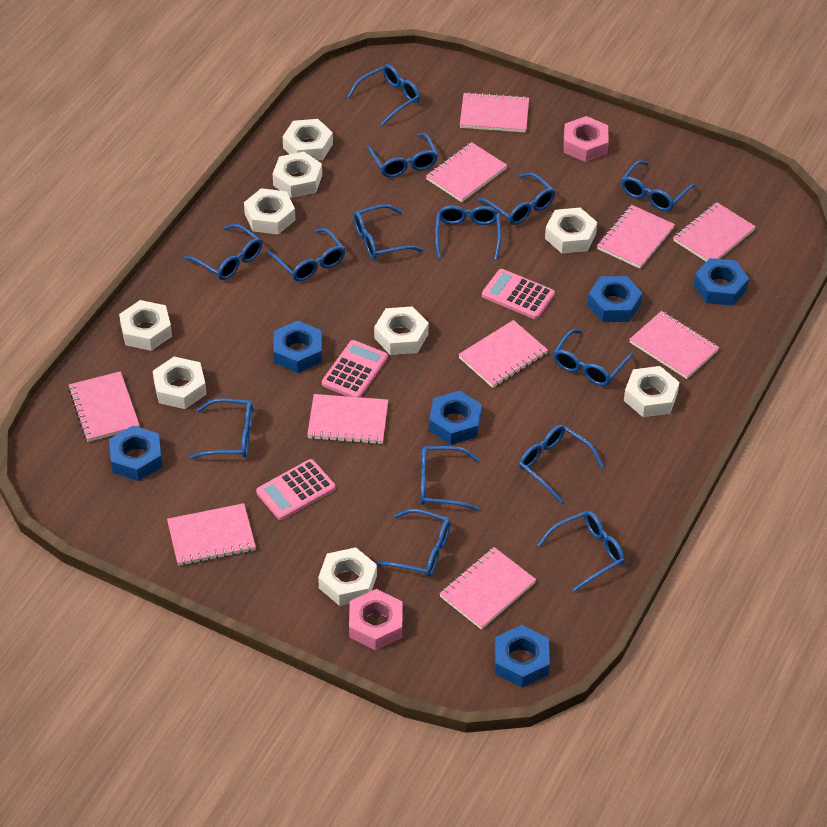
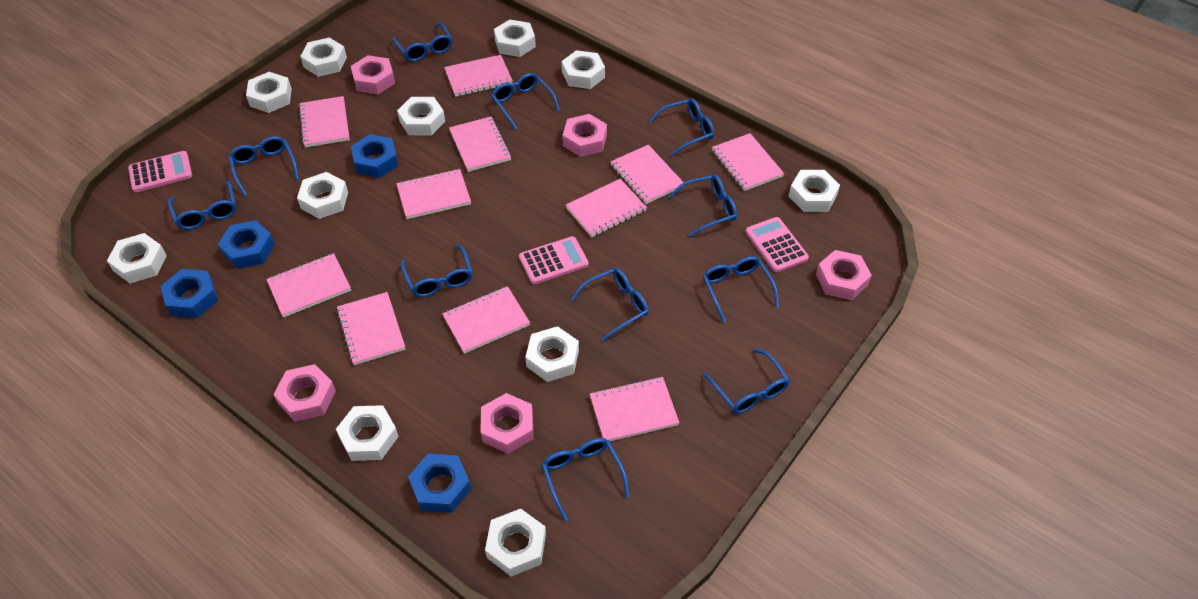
blue glasses: 14 -> 11
blue nut: 6 -> 4
pink notebook: 10 -> 11
pink nut: 2 -> 5
white nut: 9 -> 11

